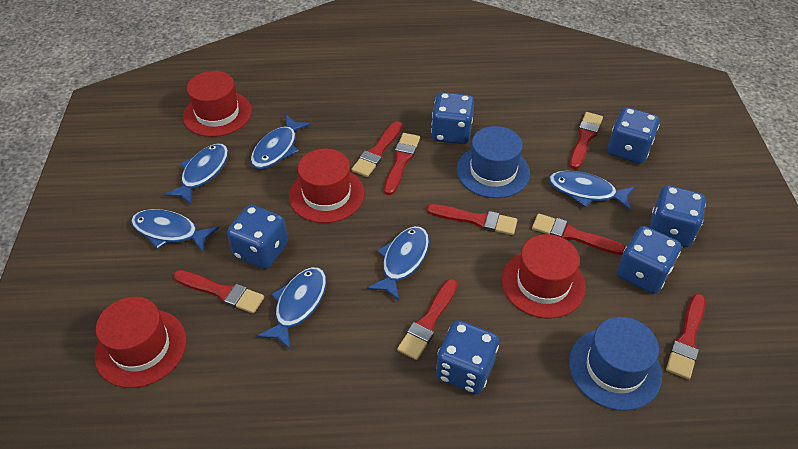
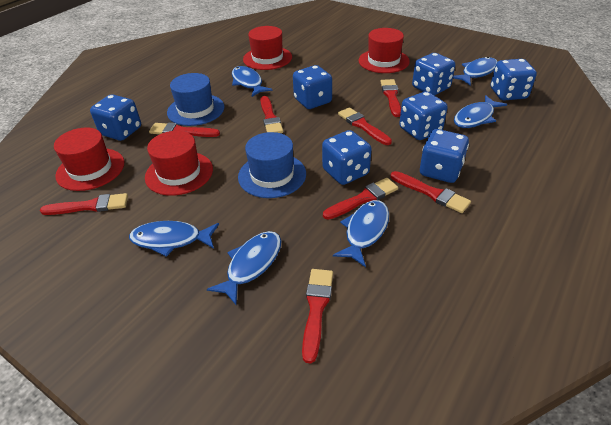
blue dice: 6 -> 7

